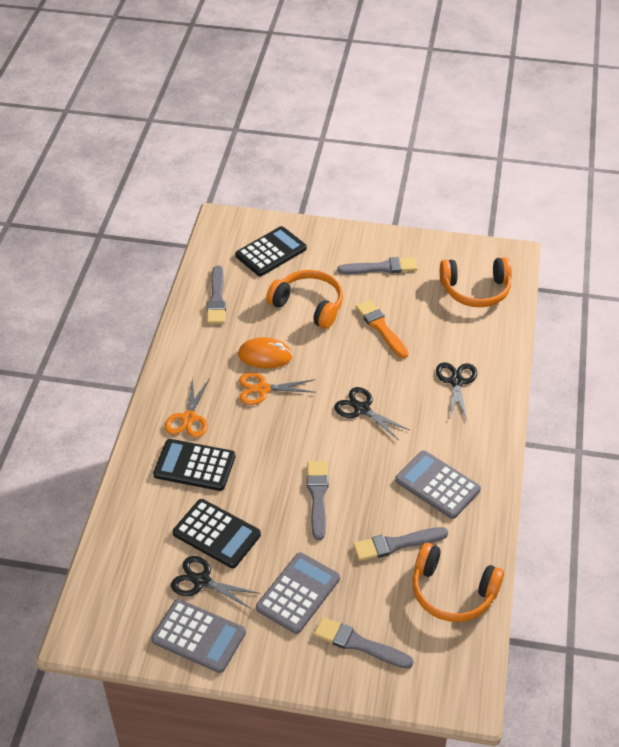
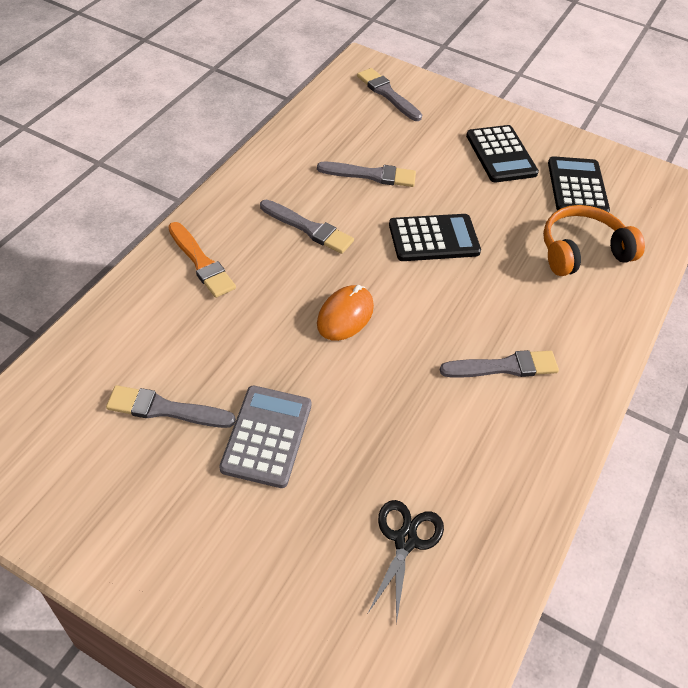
black scissors: 3 -> 1
grey calculator: 3 -> 1
orange headphones: 3 -> 1
orange scissors: 2 -> 0

